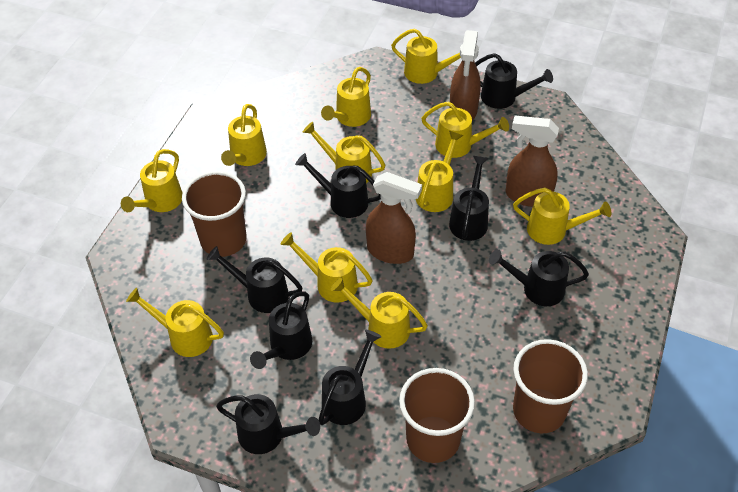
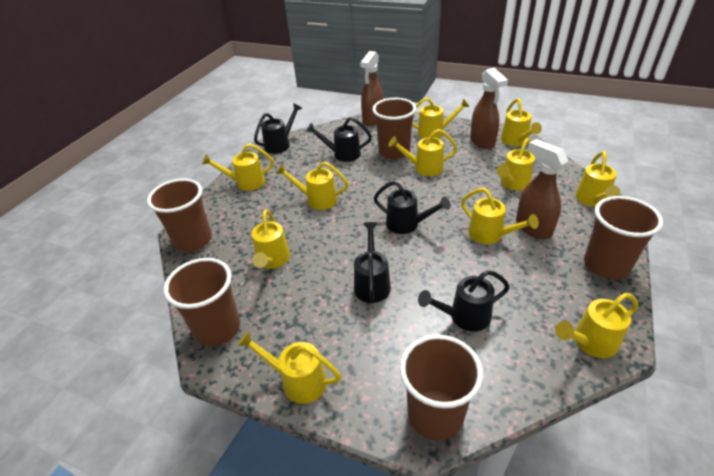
black watering can: 8 -> 5
brown cup: 3 -> 5

